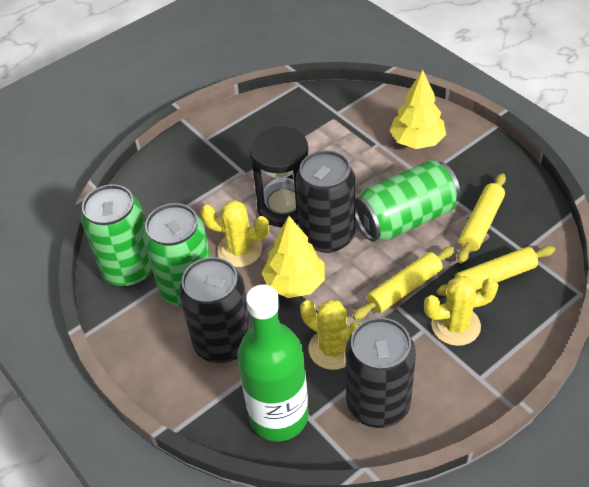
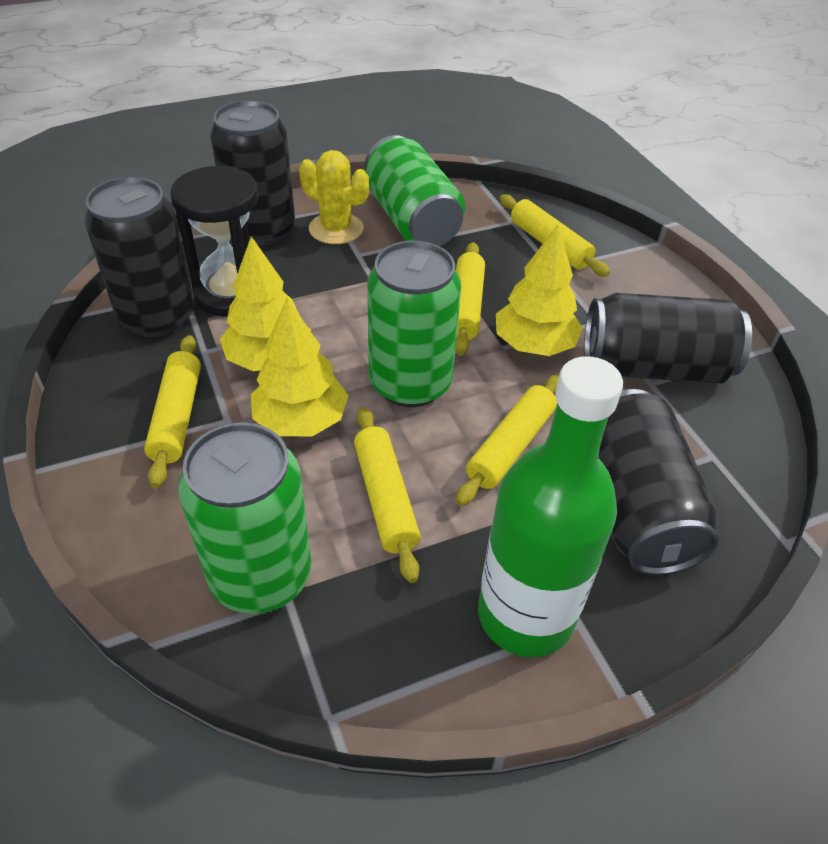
black can: 3 -> 4
yellow cactus: 3 -> 1
yellow rolling pin: 3 -> 5
yellow tree: 2 -> 3

